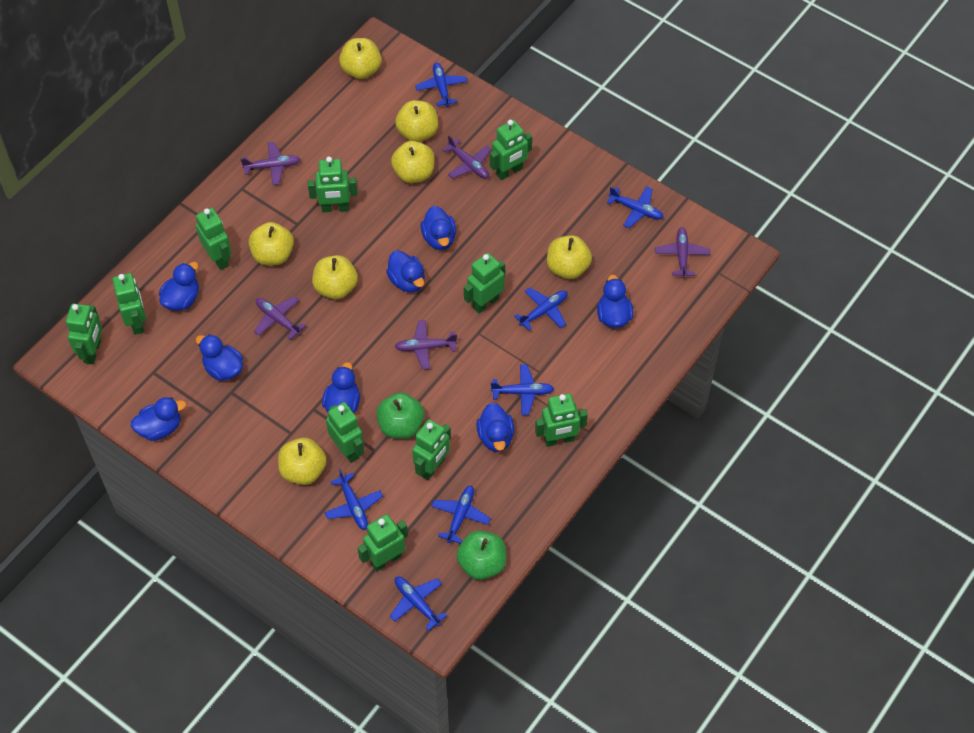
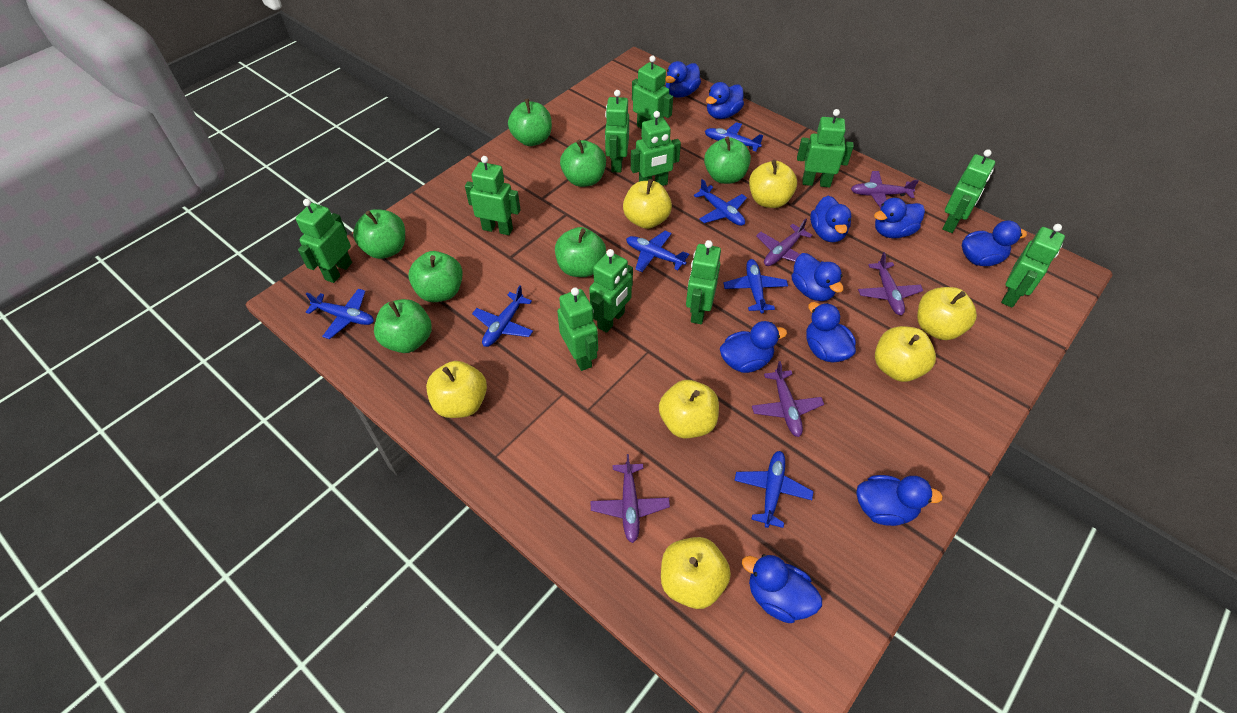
blue duck: 8 -> 10
green apple: 2 -> 7
green robot: 10 -> 11

